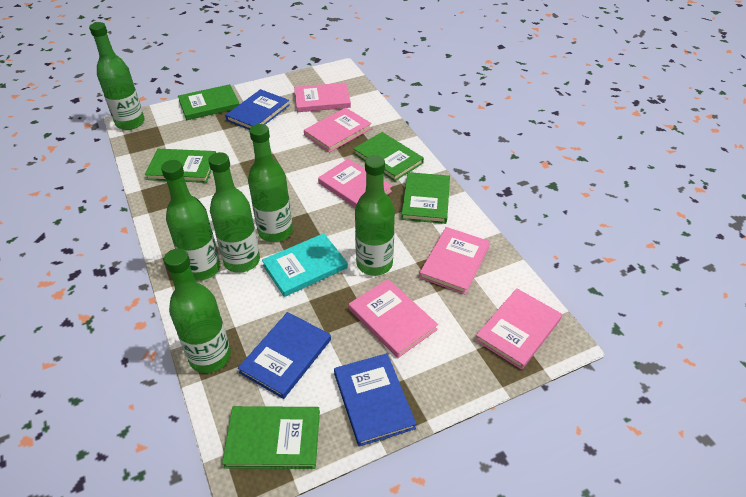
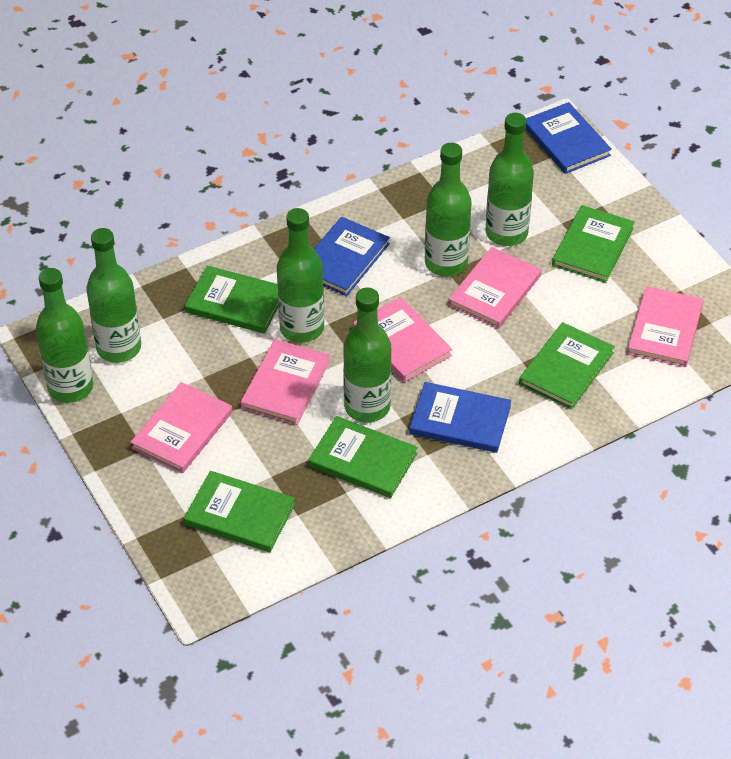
pink book: 6 -> 5
turquoise book: 1 -> 0

